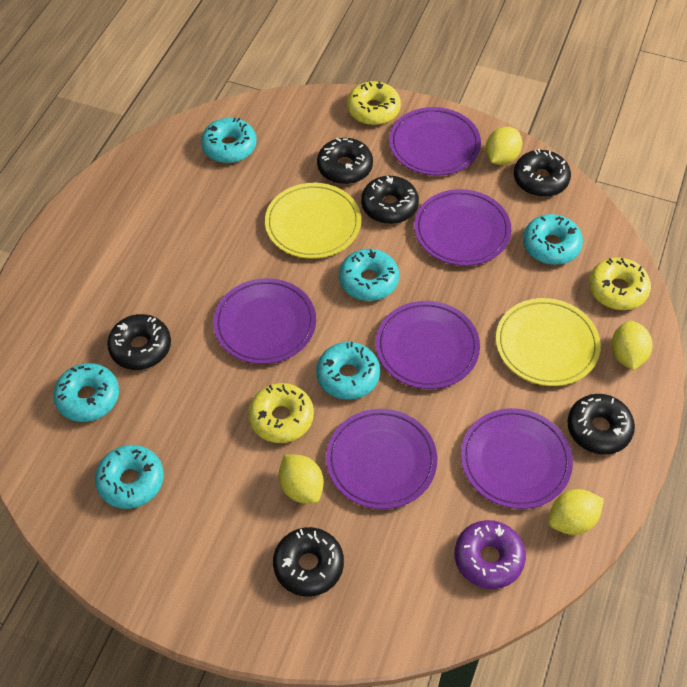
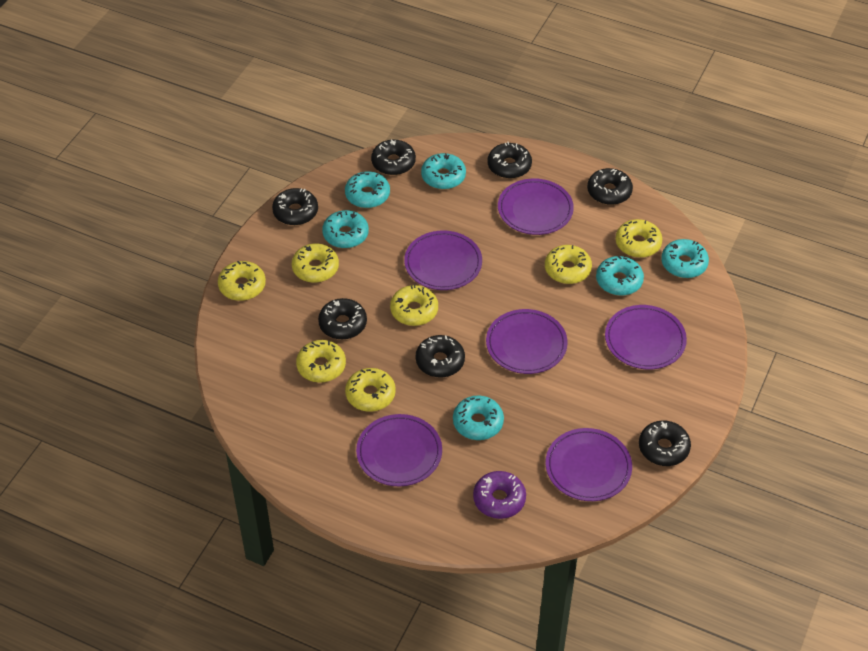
black donut: 6 -> 7
yellow donut: 3 -> 7
yellow lemon: 4 -> 0
yellow plate: 2 -> 0

